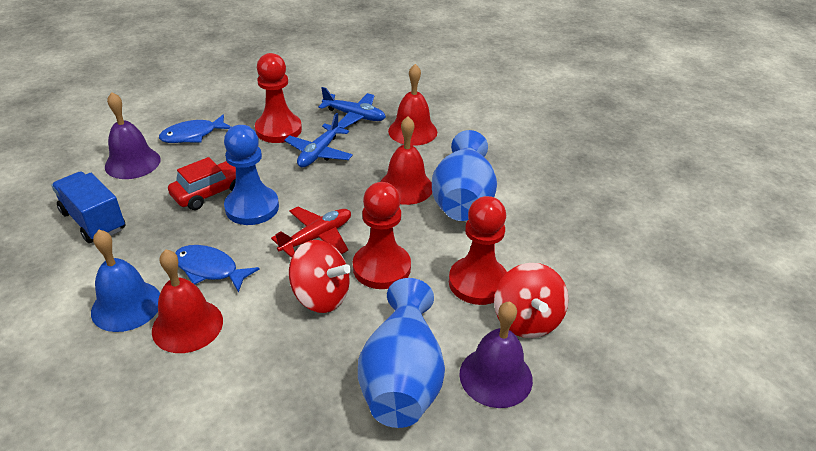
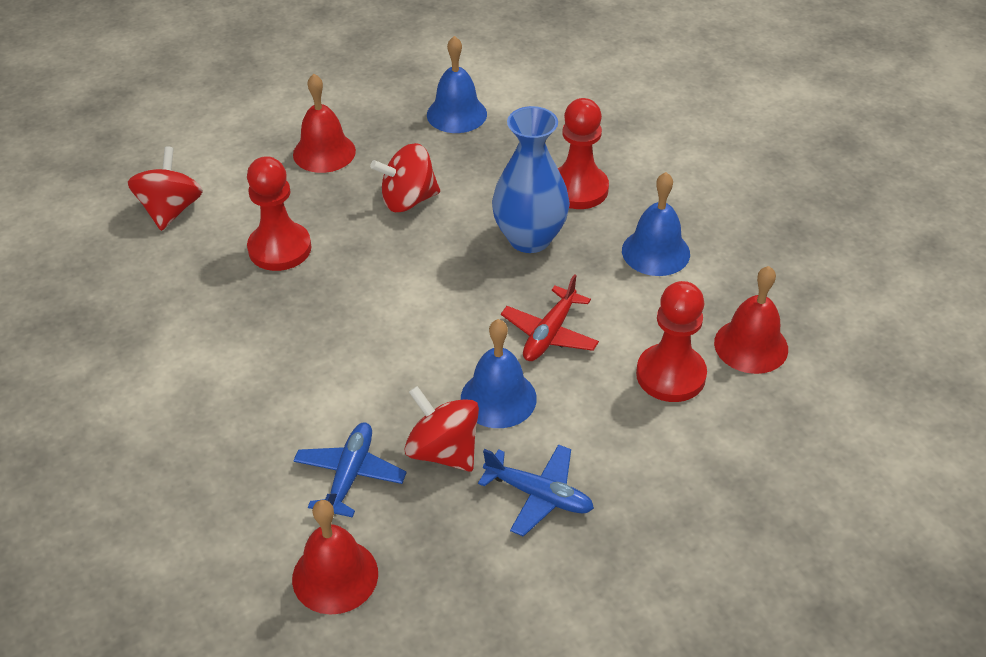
blue bell: 1 -> 3
blue fish: 2 -> 0
blue pawn: 1 -> 0
blue truck: 1 -> 0
blue vase: 2 -> 1
purple bell: 2 -> 0
red car: 1 -> 0
red spinning top: 2 -> 3

